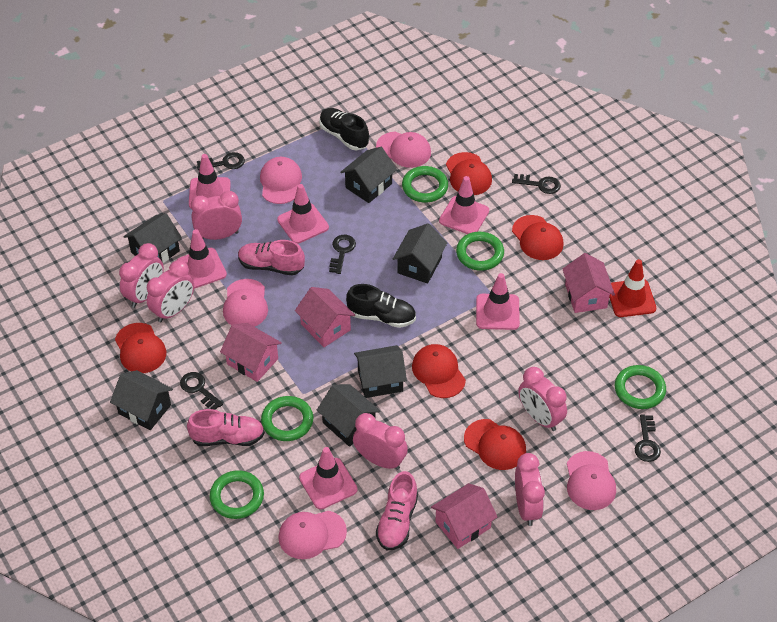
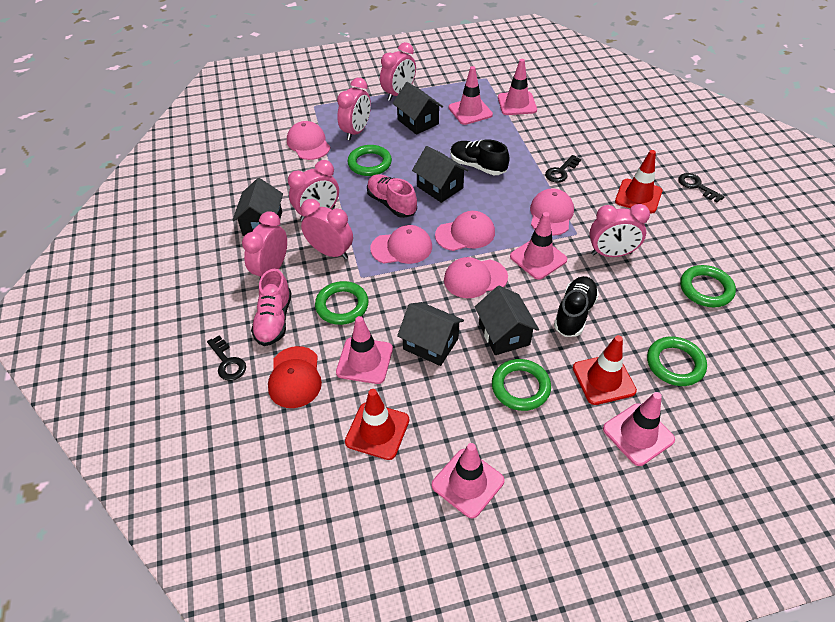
black house: 6 -> 5
black key: 5 -> 3
pink house: 4 -> 0
pink shoe: 3 -> 2
red cap: 5 -> 1
red traffic cone: 1 -> 3

